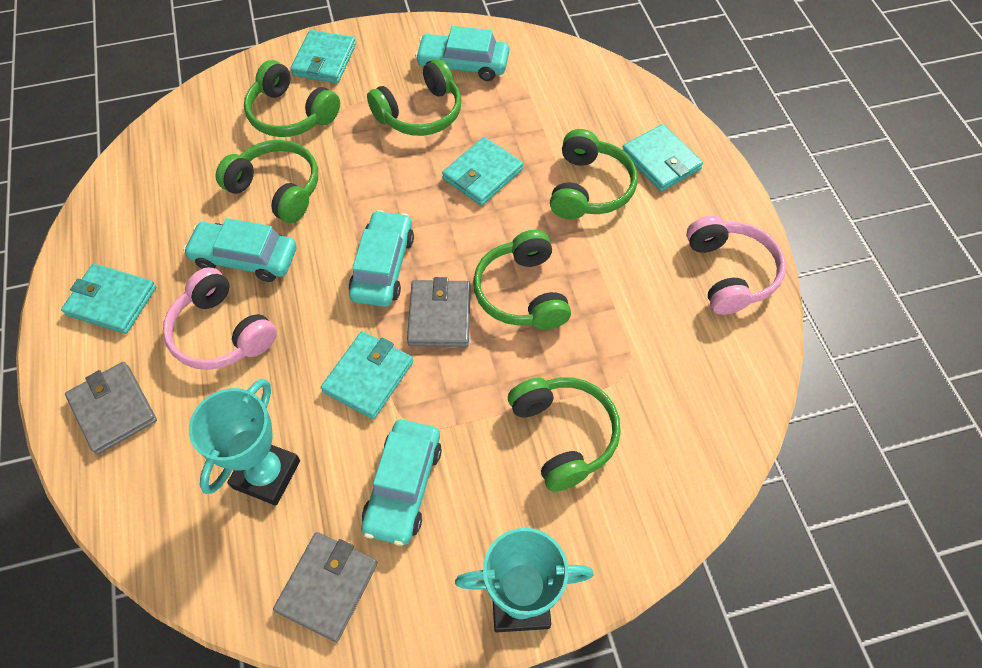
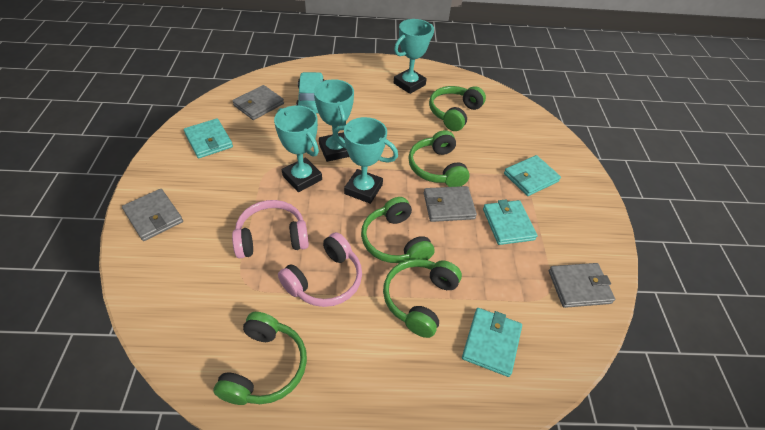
green headphones: 6 -> 5
grey wallet: 3 -> 4
turquoise car: 4 -> 1
turquoise trophy: 2 -> 4
turquoise wallet: 5 -> 4

